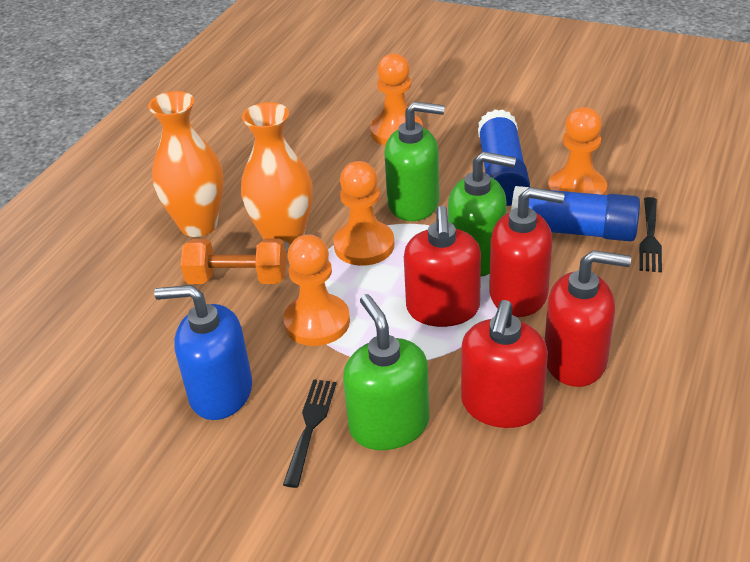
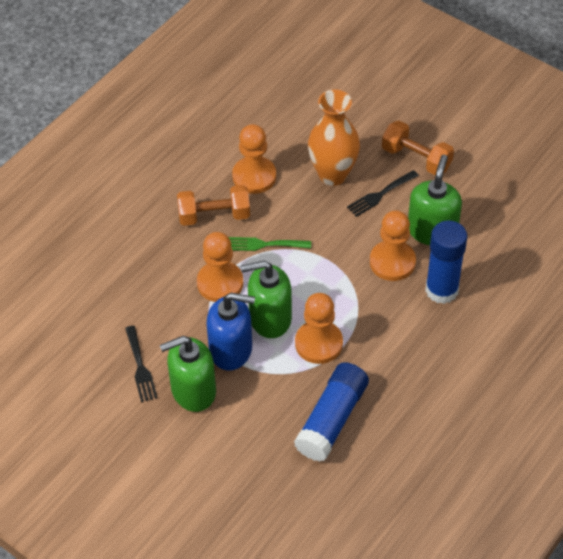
green fork: 0 -> 1
orange dumbbell: 1 -> 2
orange vase: 2 -> 1
red soap dispenser: 4 -> 0

